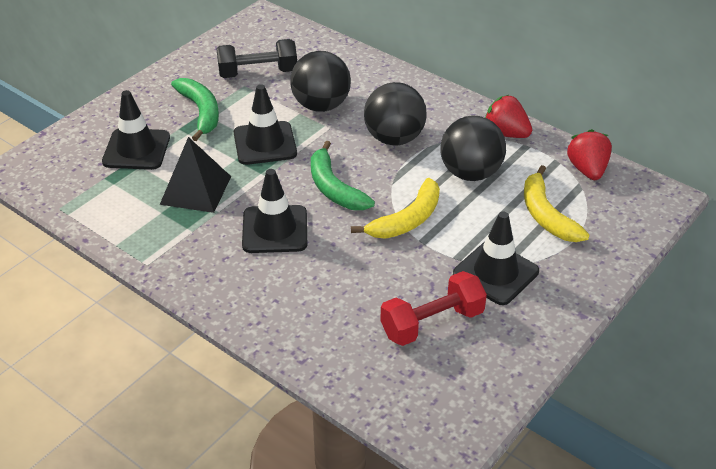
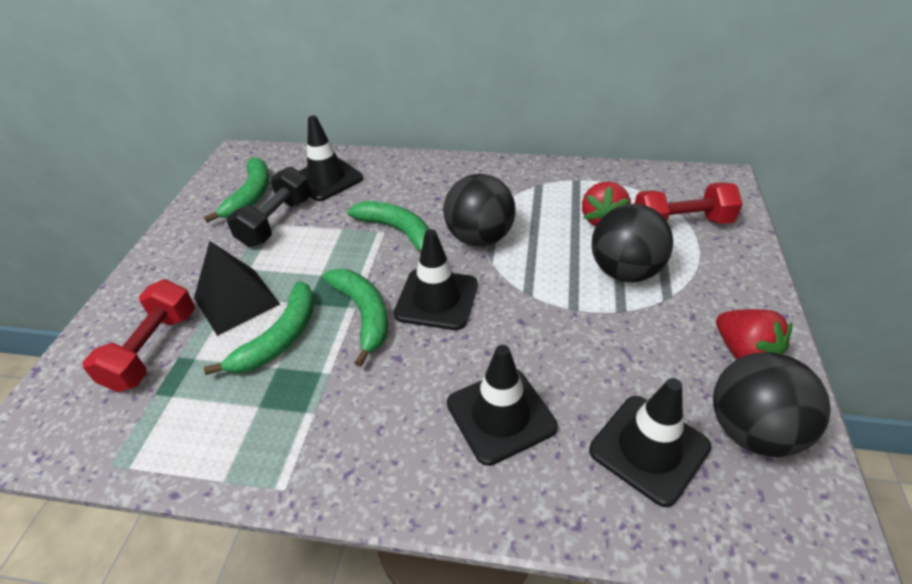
green banana: 2 -> 4
red dumbbell: 1 -> 2
yellow banana: 2 -> 0

